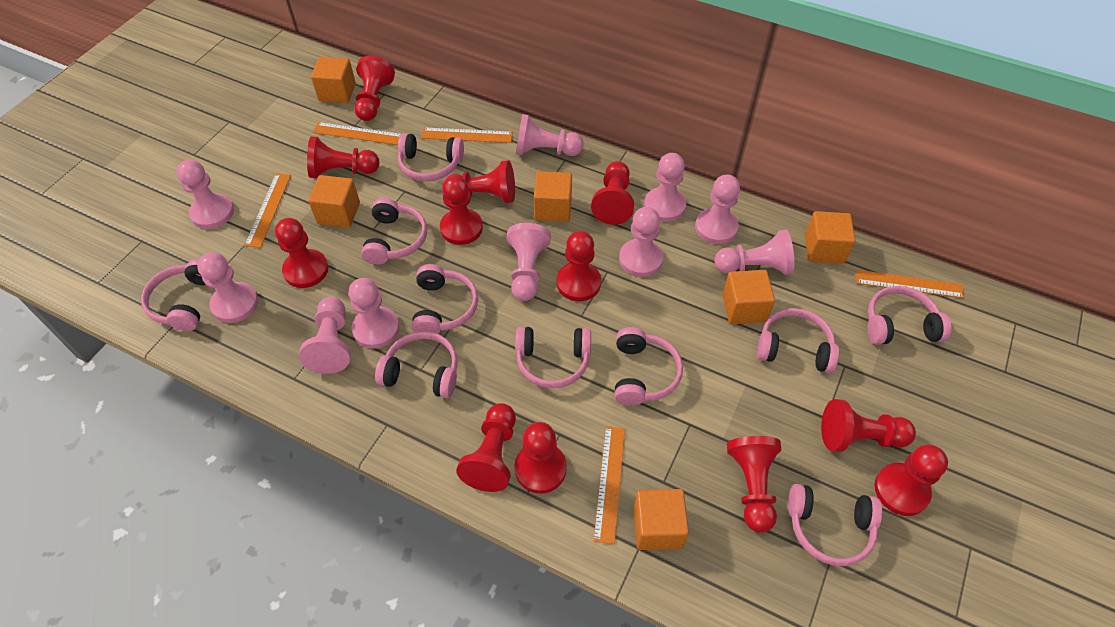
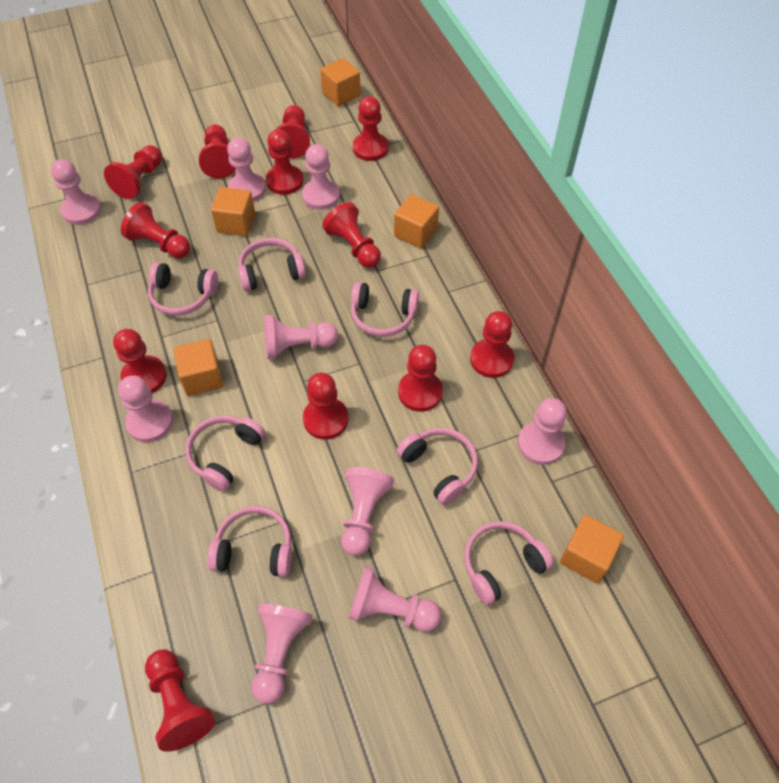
orange cube: 6 -> 5
orange ruler: 5 -> 0
pink headphones: 10 -> 7
pink pawn: 10 -> 9

